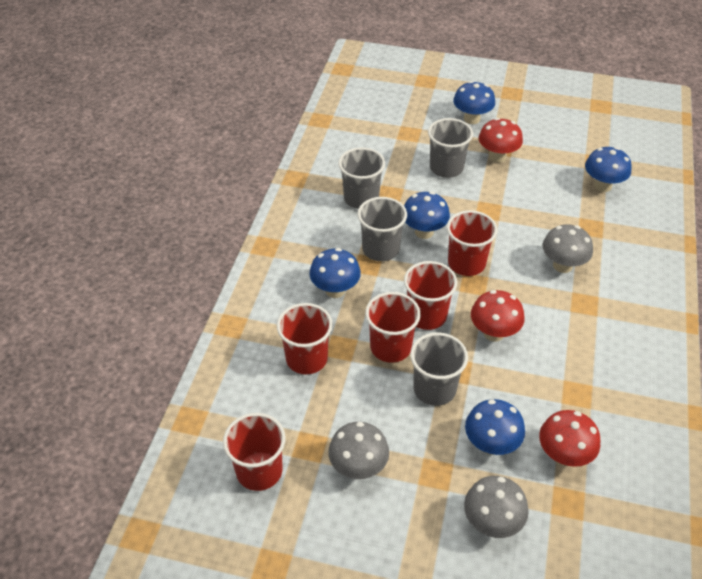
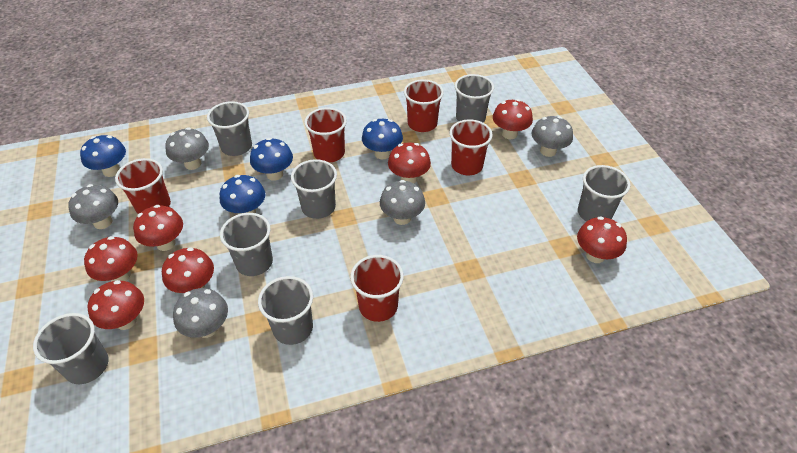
blue mushroom: 5 -> 4
grey cup: 4 -> 7
grey mushroom: 3 -> 5
red mushroom: 3 -> 7

